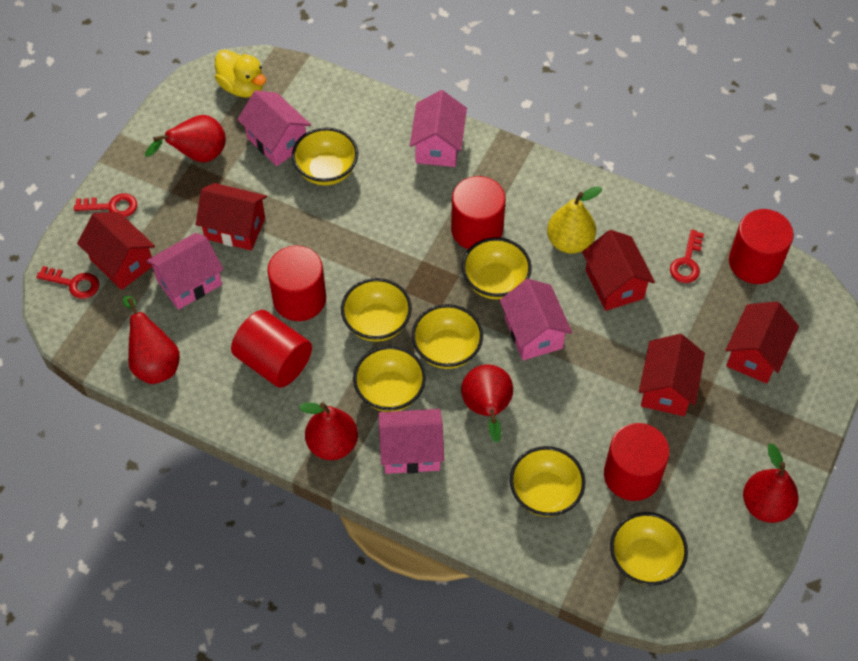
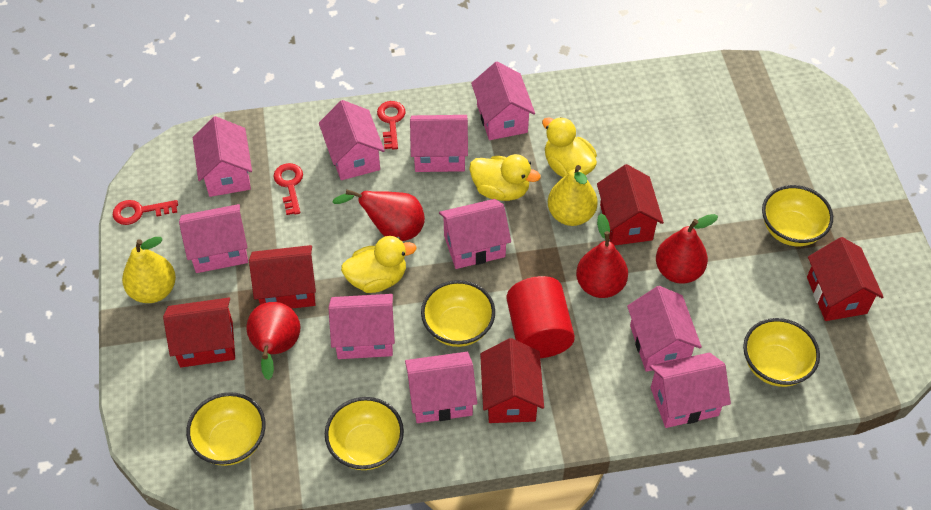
pink house: 5 -> 10
red cylinder: 5 -> 1
red pear: 5 -> 4
yellow bowl: 7 -> 5
yellow duck: 1 -> 3
yellow pear: 1 -> 2

